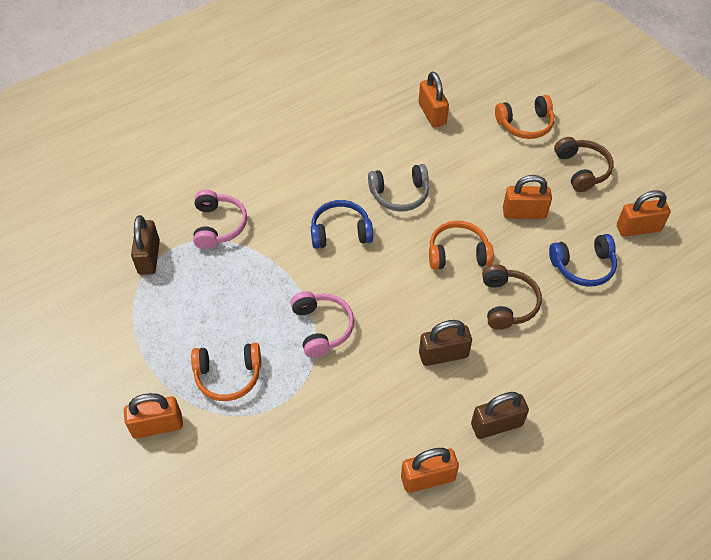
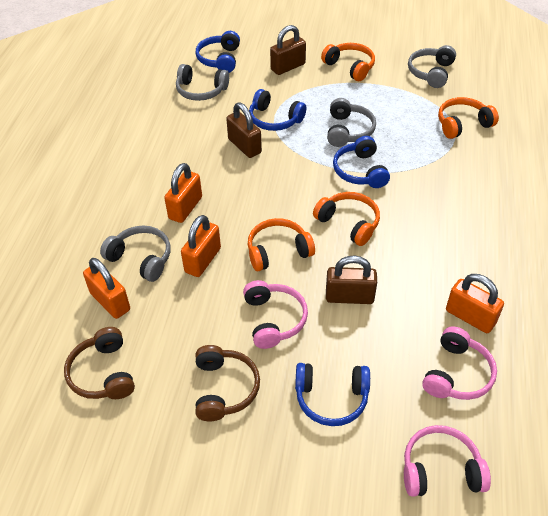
blue headphones: 2 -> 4
grey headphones: 1 -> 4
orange headphones: 3 -> 4
orange padlock: 5 -> 4
pink headphones: 2 -> 3

